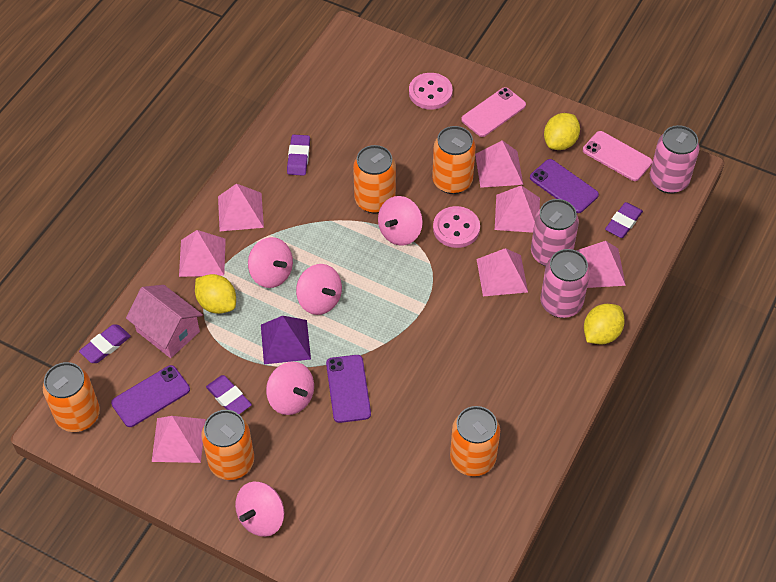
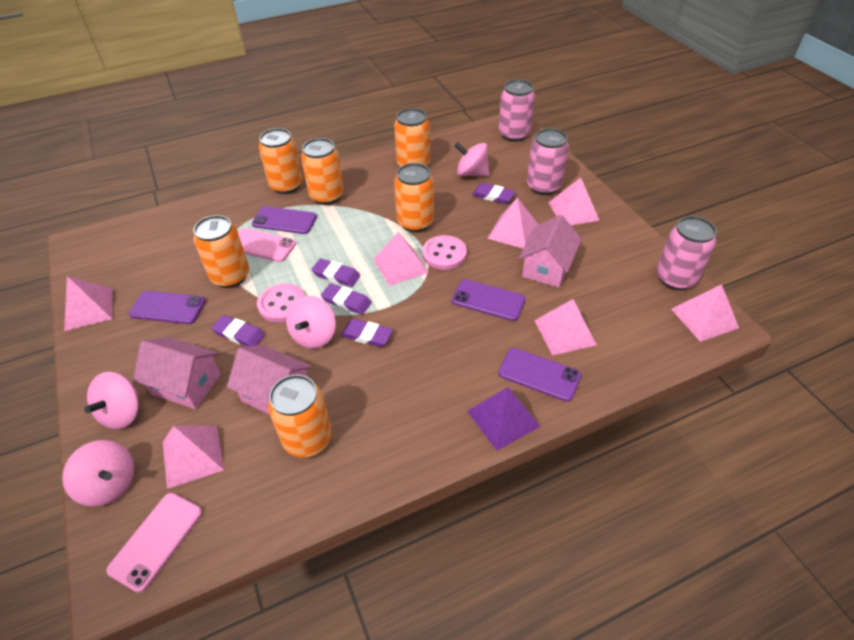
orange can: 5 -> 6
pink house: 1 -> 3
pink spinning top: 5 -> 4
purple eraser: 4 -> 5
purple phone: 3 -> 4
yellow lemon: 3 -> 0

